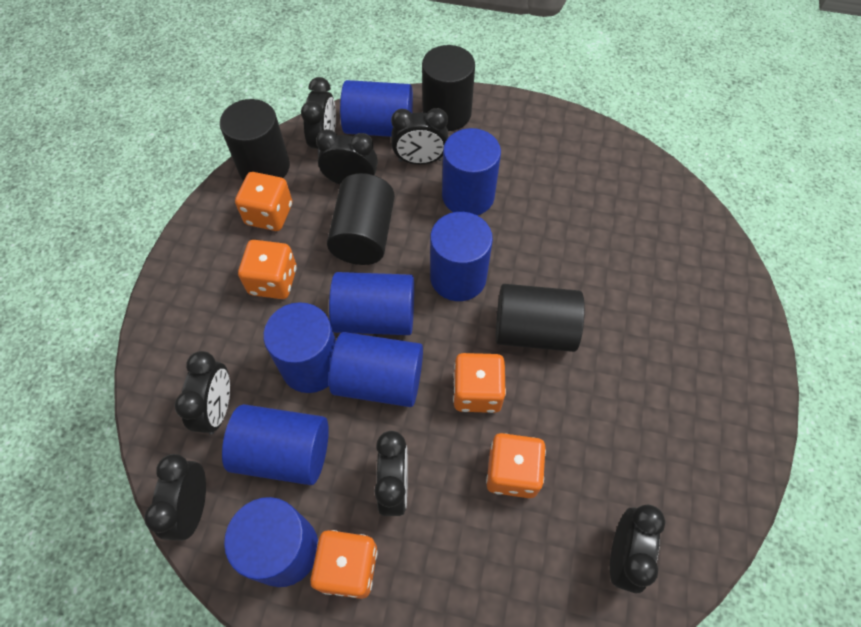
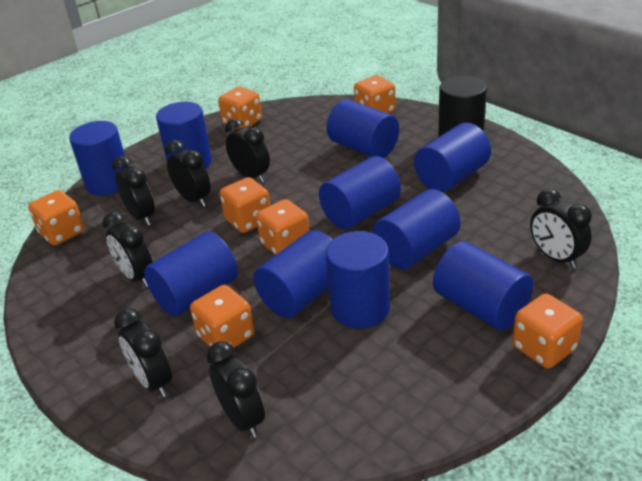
black cylinder: 4 -> 1
blue cylinder: 8 -> 10
orange dice: 5 -> 7

